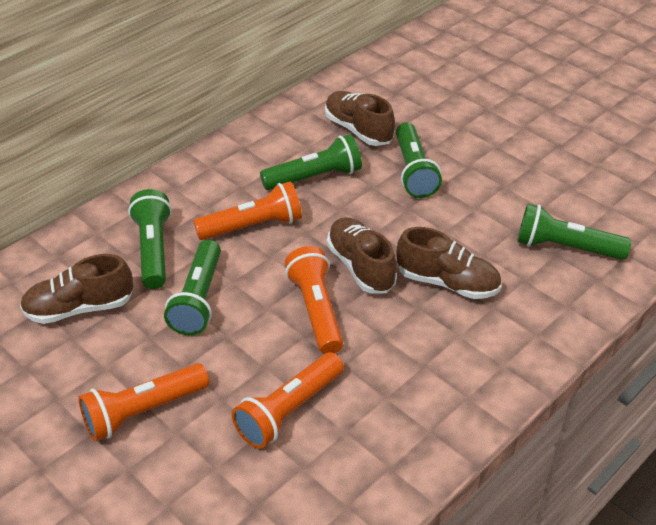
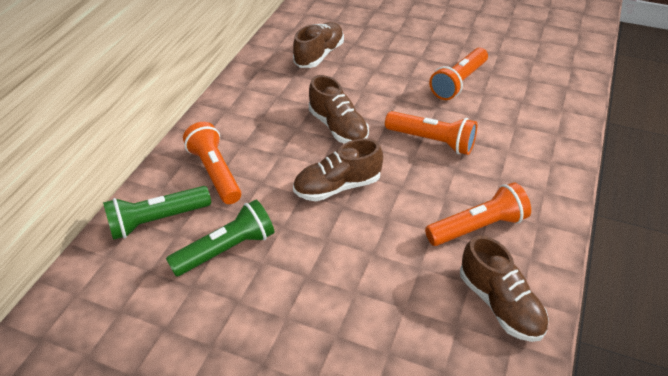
green flashlight: 5 -> 2

